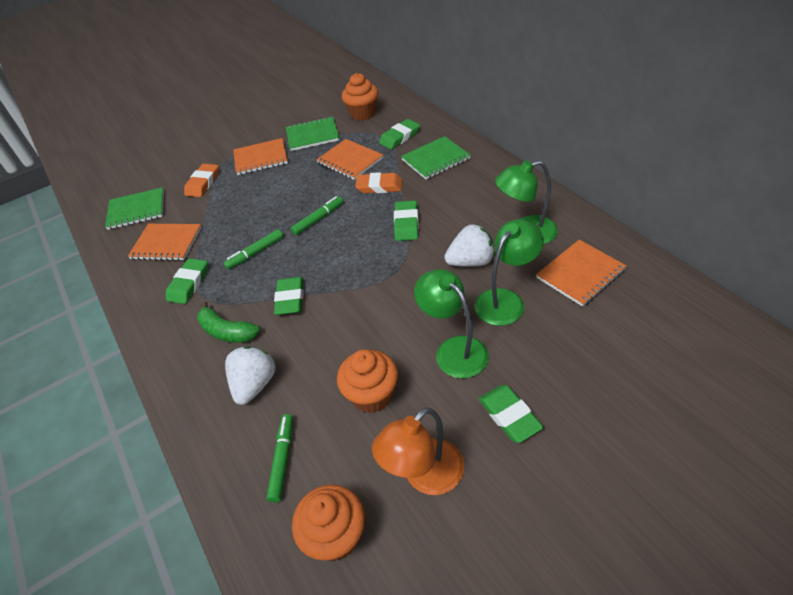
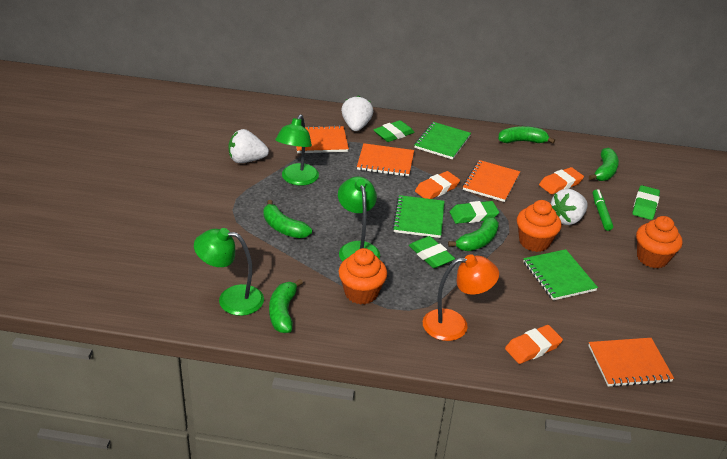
green banana: 1 -> 5
green eraser: 5 -> 4
green marker: 3 -> 1
orange eraser: 2 -> 3
white strawberry: 2 -> 3

